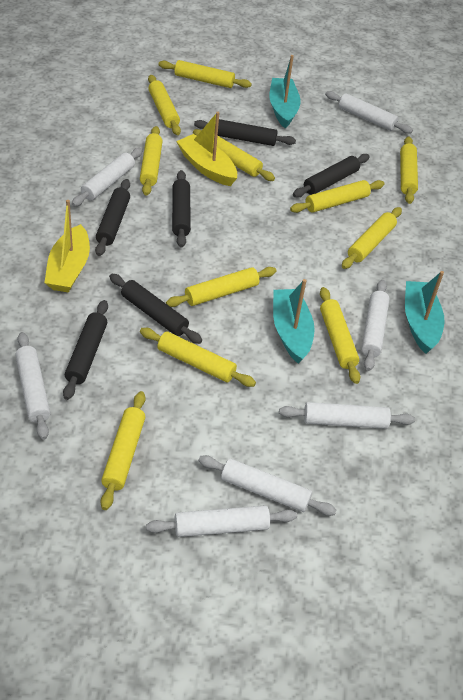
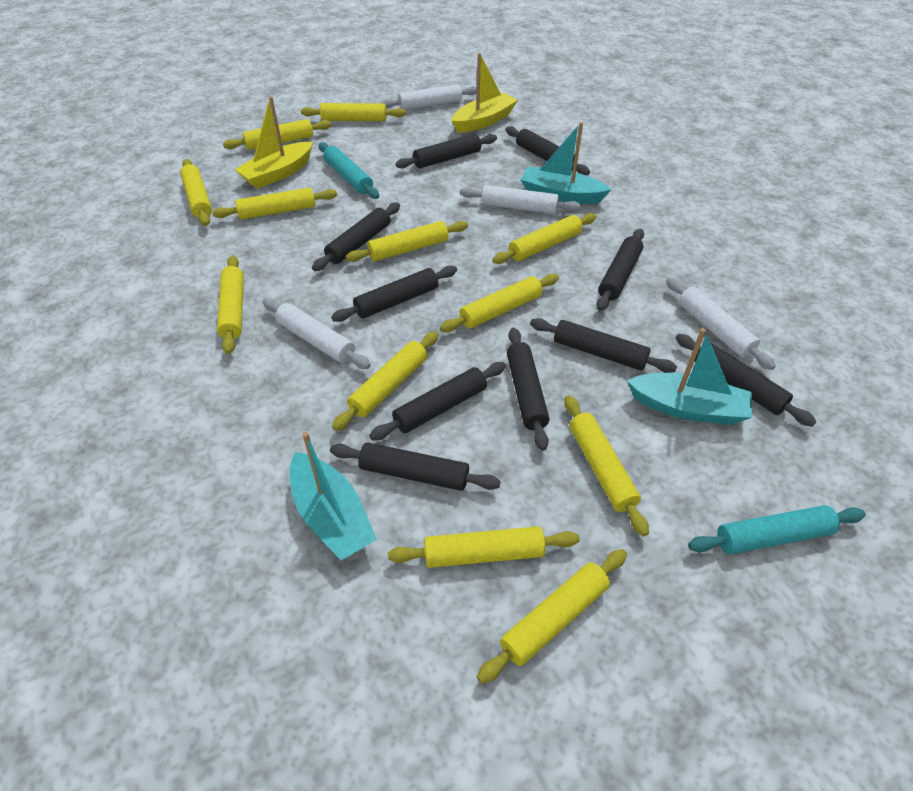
black rolling pin: 6 -> 10
turquoise rolling pin: 0 -> 2
white rolling pin: 7 -> 4
yellow rolling pin: 11 -> 12

